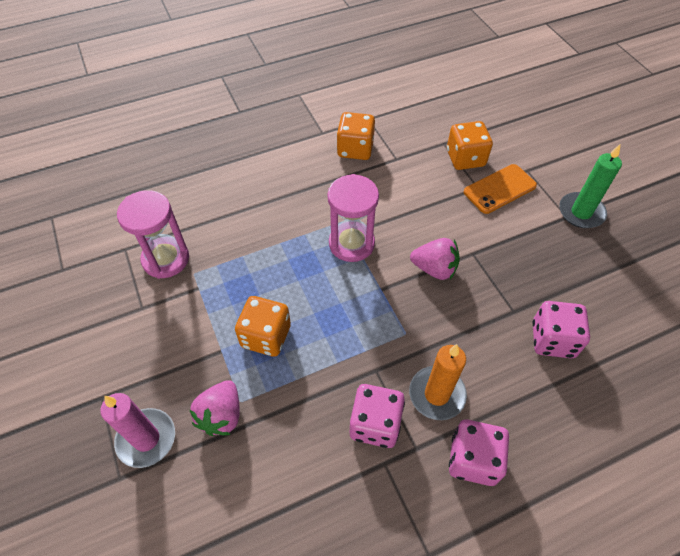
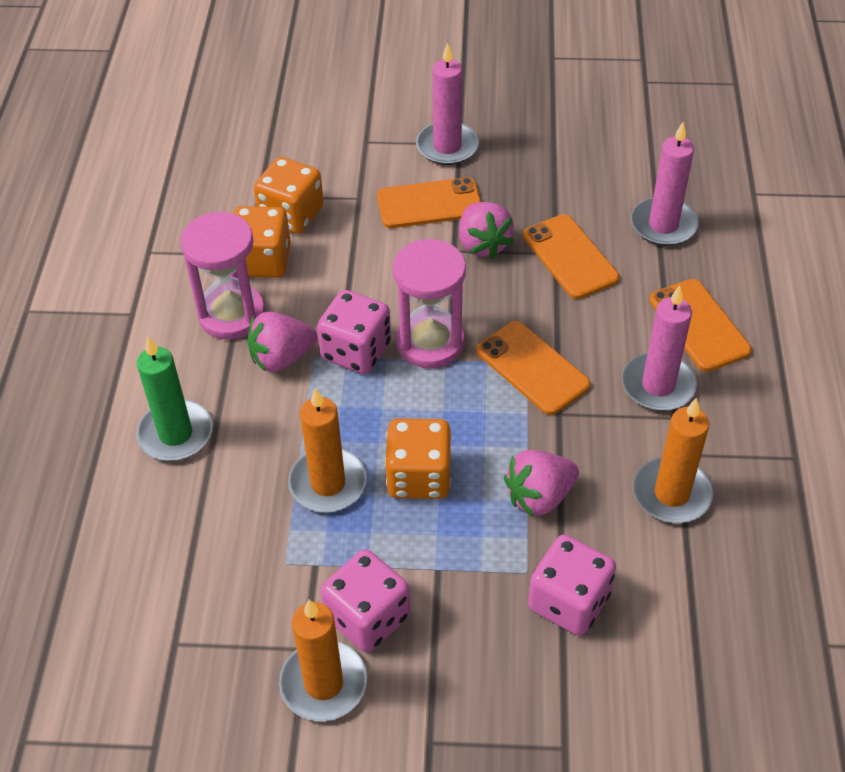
orange candle: 1 -> 3
orange phone: 1 -> 4
pink candle: 1 -> 3
pink strawberry: 2 -> 3

